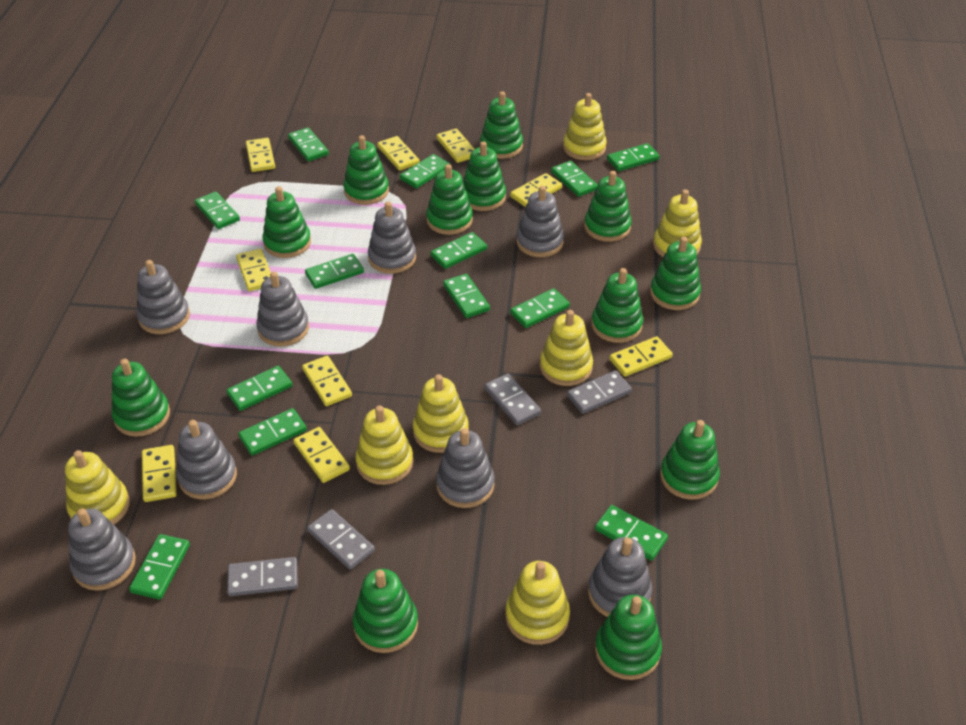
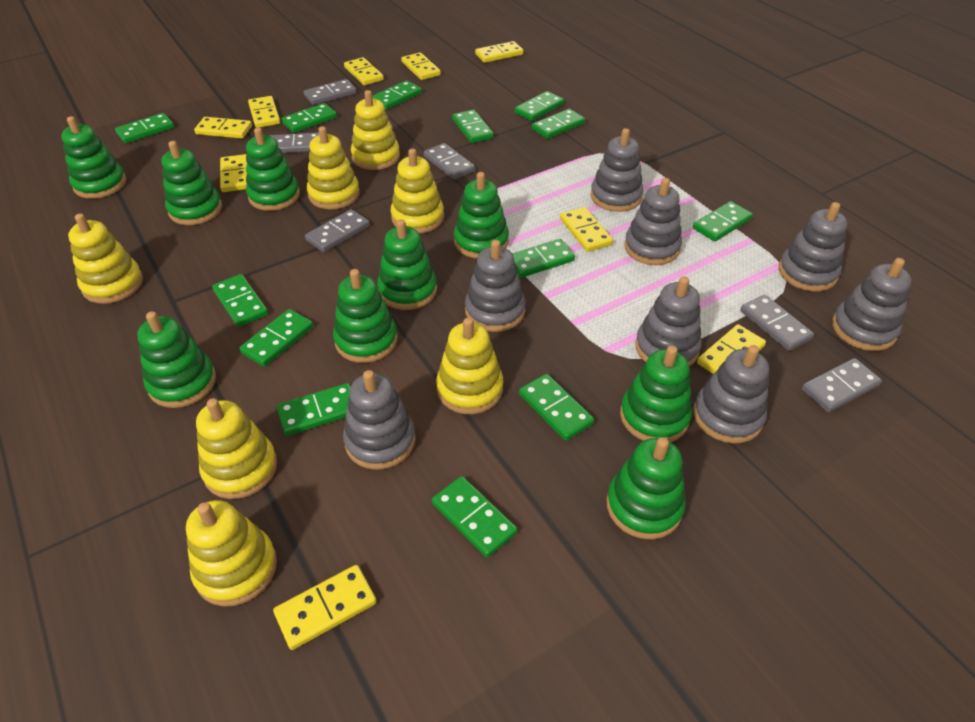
green stacking toy: 12 -> 9
grey domino: 4 -> 6

